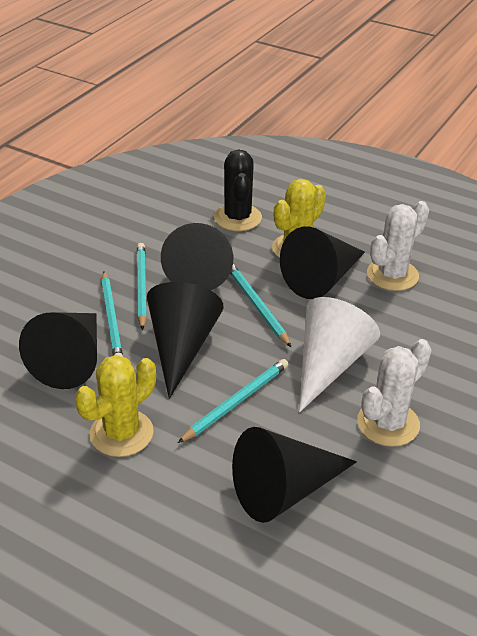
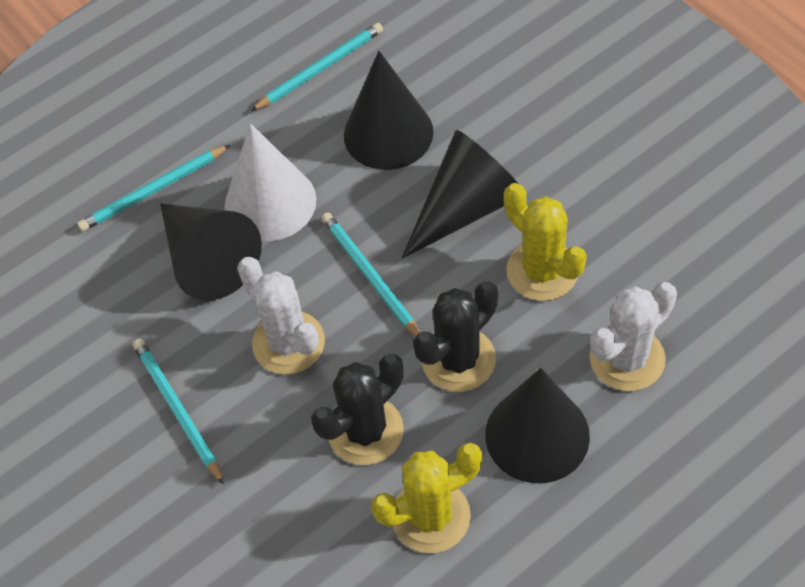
black cactus: 1 -> 2
black cone: 5 -> 4

